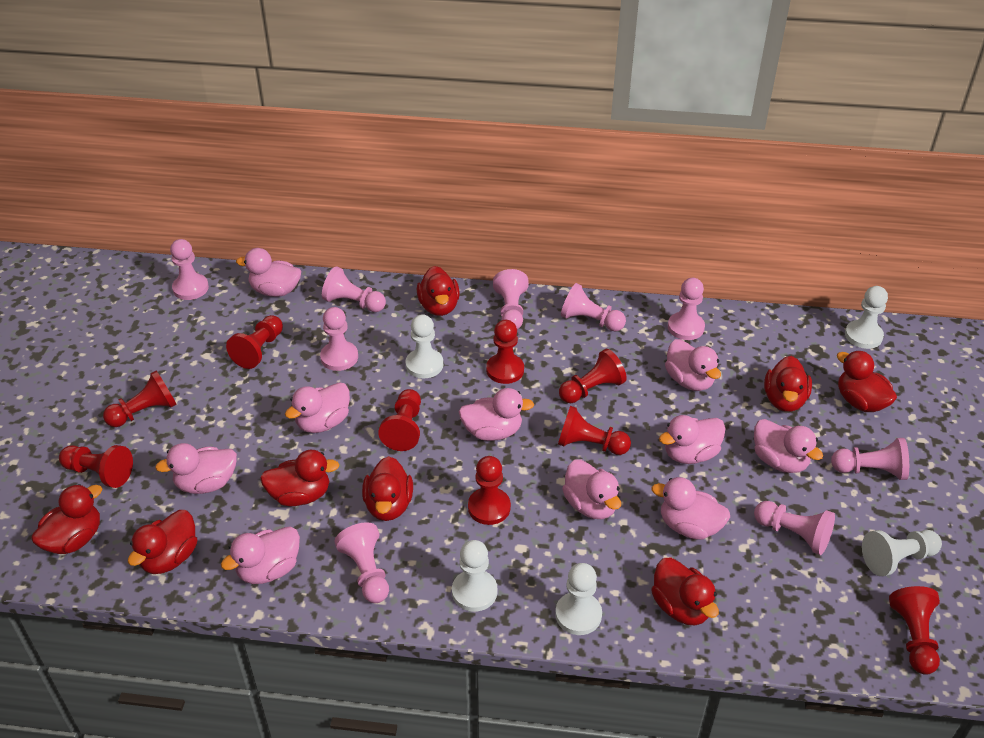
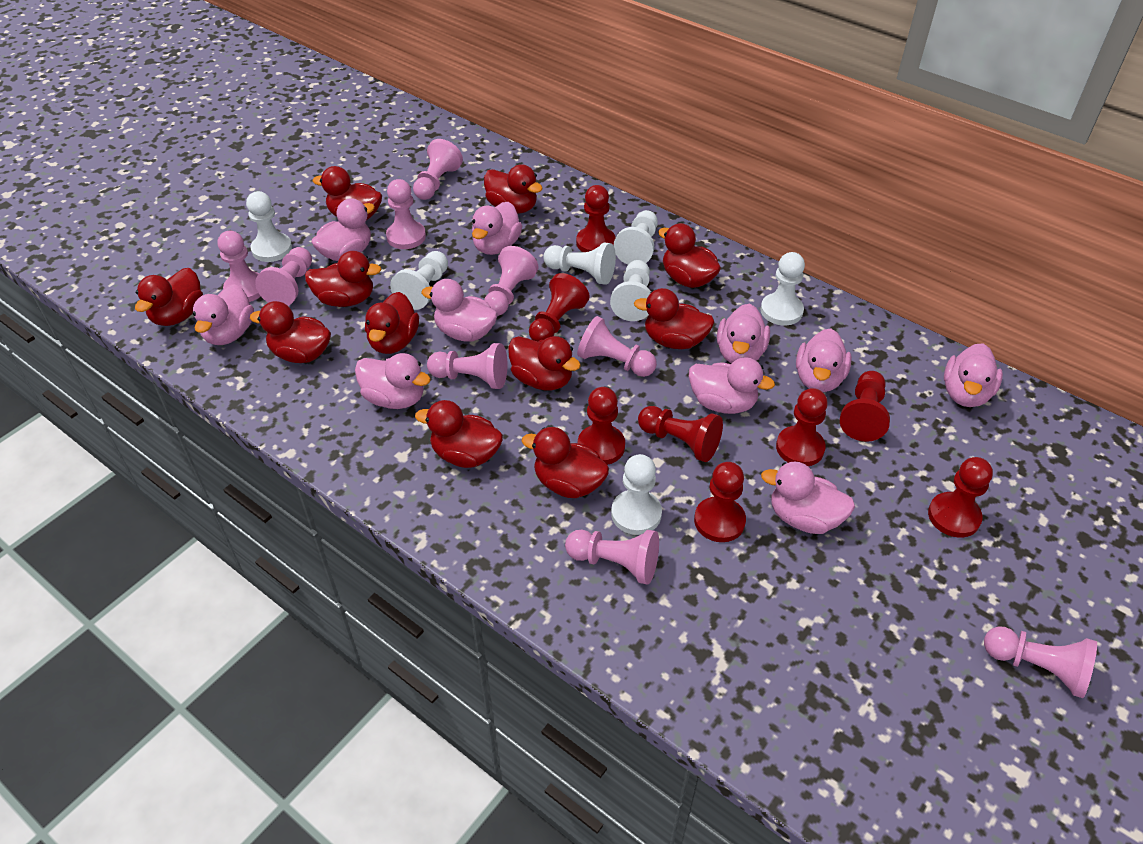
red duck: 8 -> 11
red pawn: 9 -> 8
white pawn: 5 -> 7

